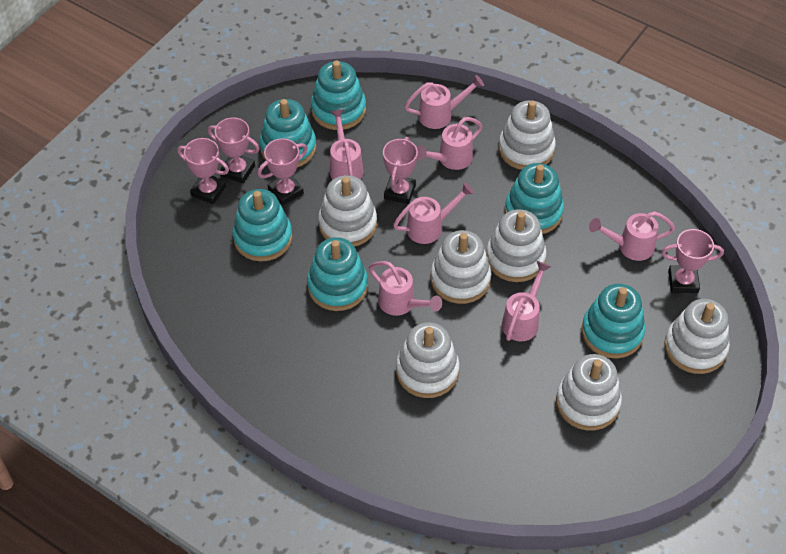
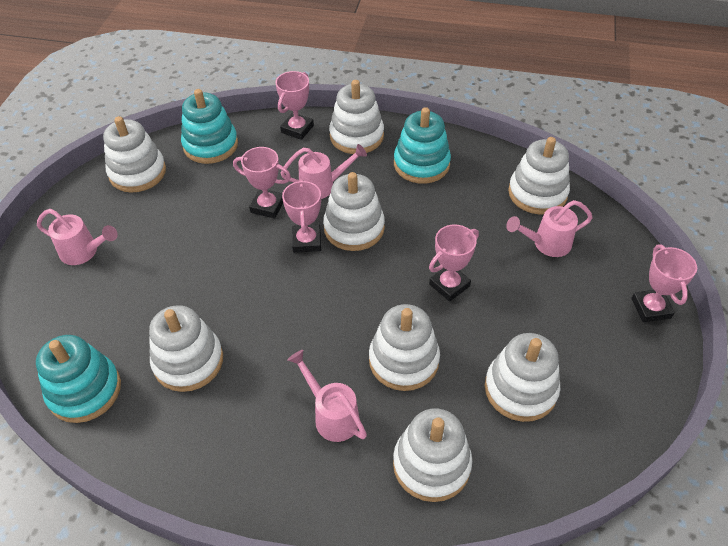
pink watering can: 7 -> 4
turquoise stacking toy: 6 -> 3
white stacking toy: 7 -> 8

